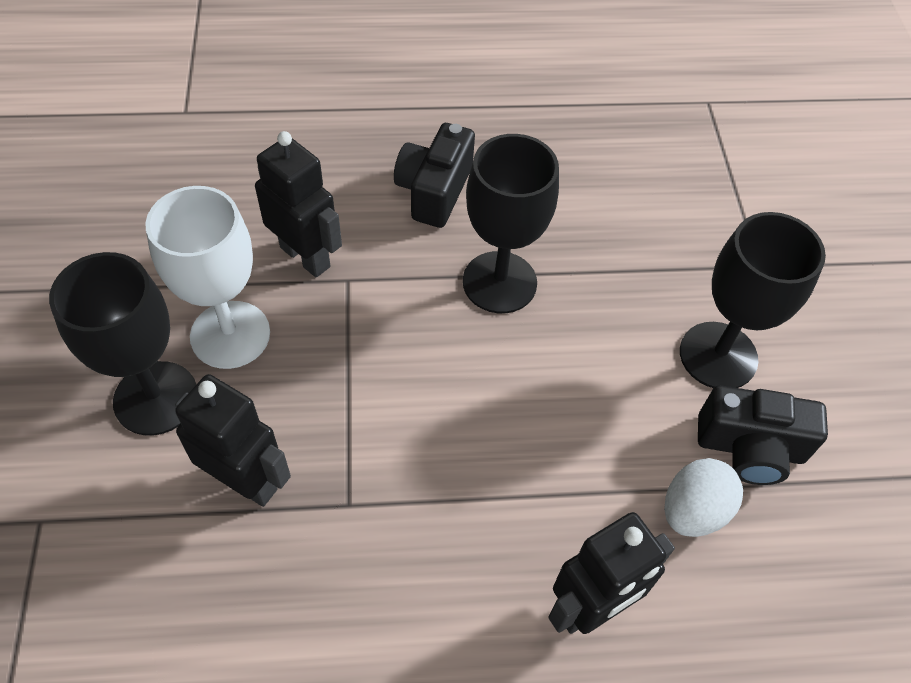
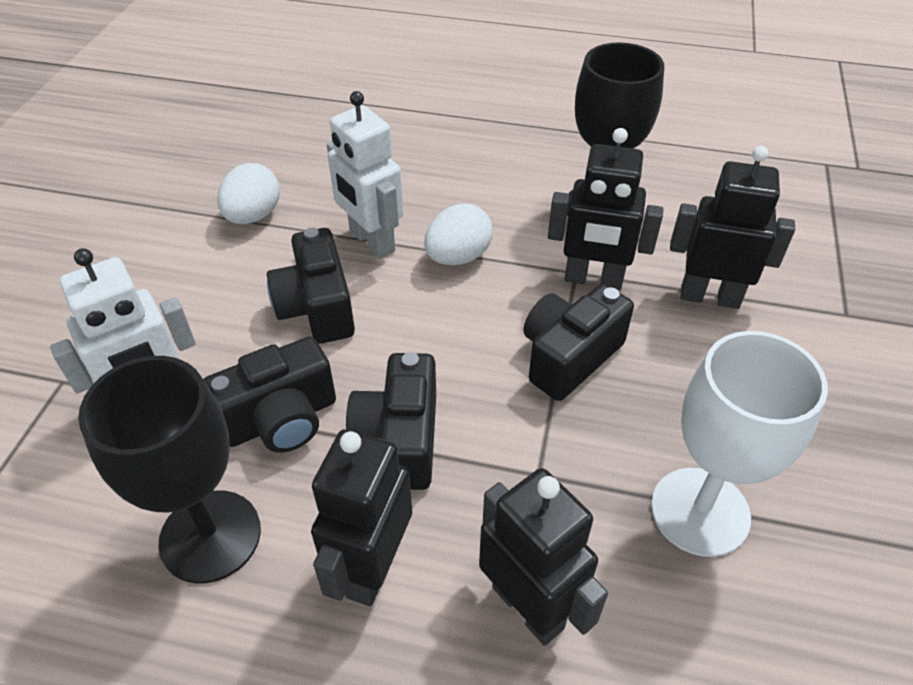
black camera: 2 -> 4
black goblet: 3 -> 2
black robot: 3 -> 4
white egg: 1 -> 2
white robot: 0 -> 2

